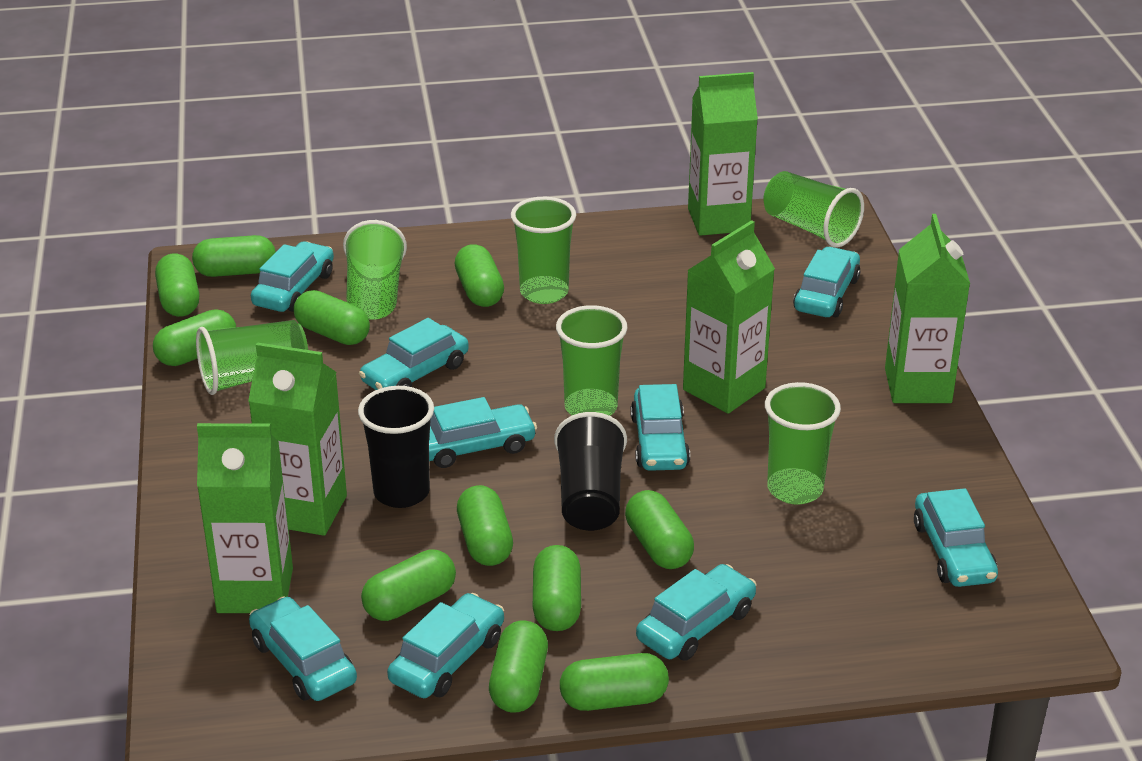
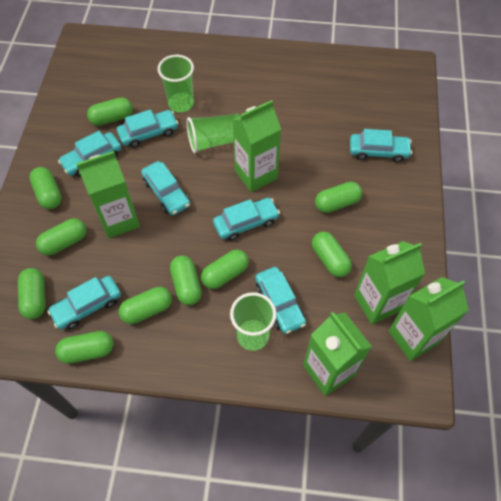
black cup: 2 -> 0
green capsule: 11 -> 10
green cup: 6 -> 3
turquoise car: 9 -> 7

